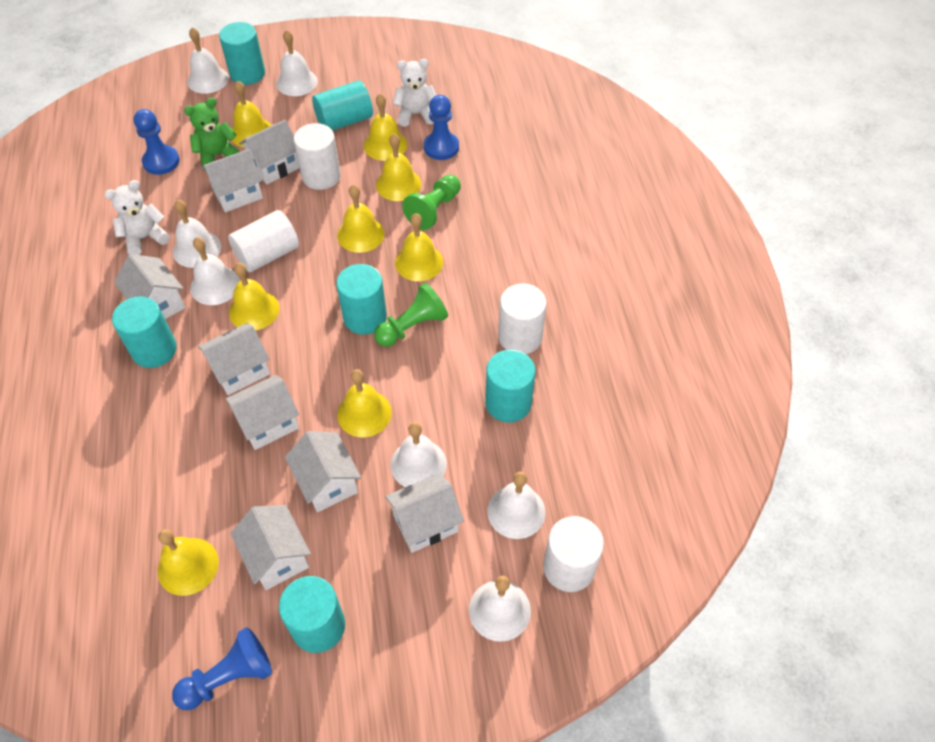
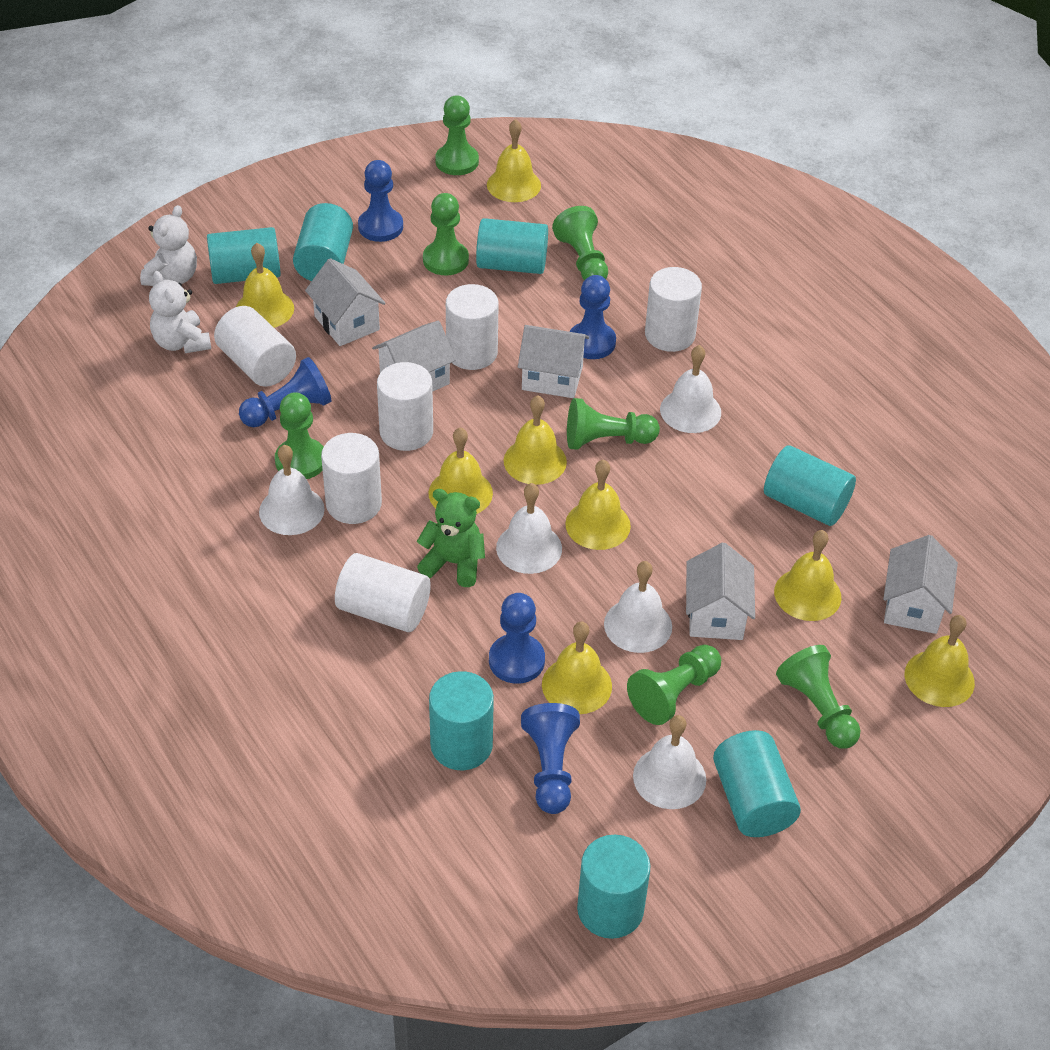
blue pawn: 3 -> 5
green pawn: 2 -> 7
turquoise cylinder: 6 -> 7
white bell: 7 -> 5
white cylinder: 4 -> 6
white house: 8 -> 5

